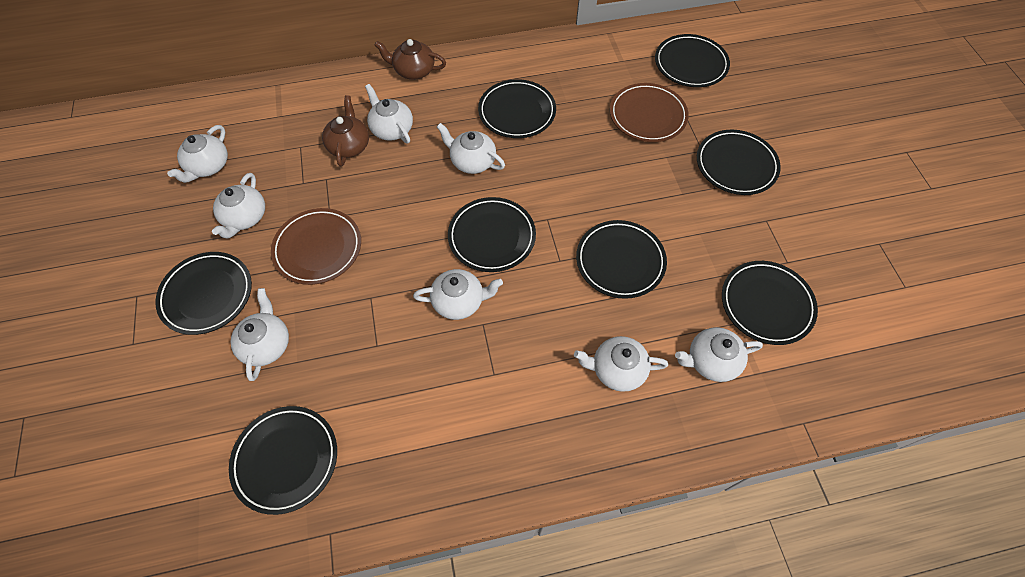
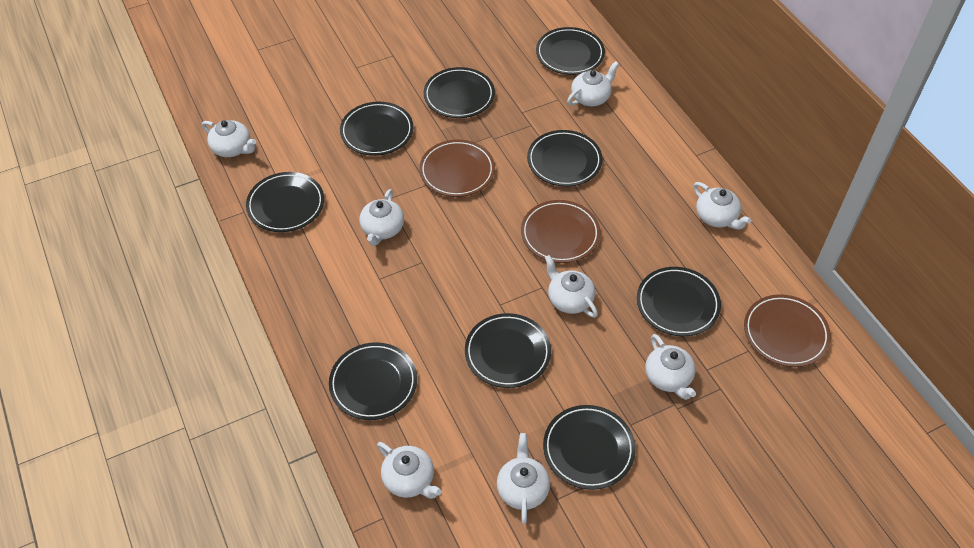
black plate: 8 -> 9
brown plate: 2 -> 3
brown teapot: 2 -> 0

